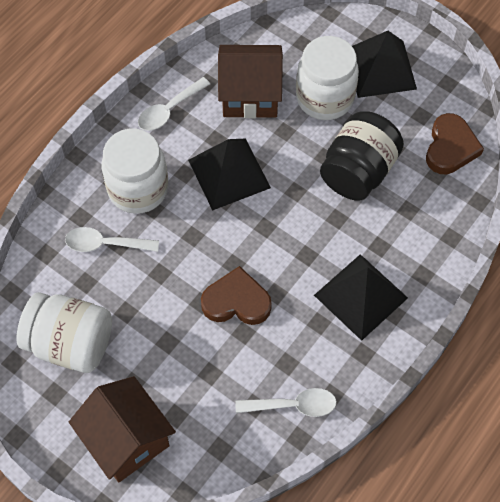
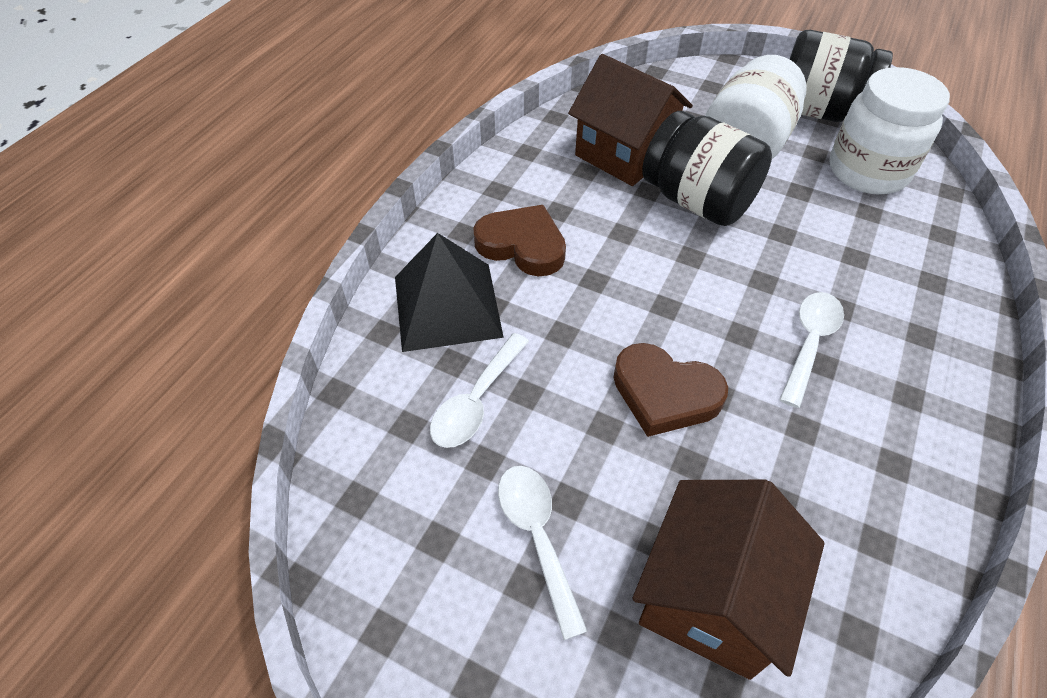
black jar: 1 -> 2
black pyramid: 3 -> 1
white jar: 3 -> 2

